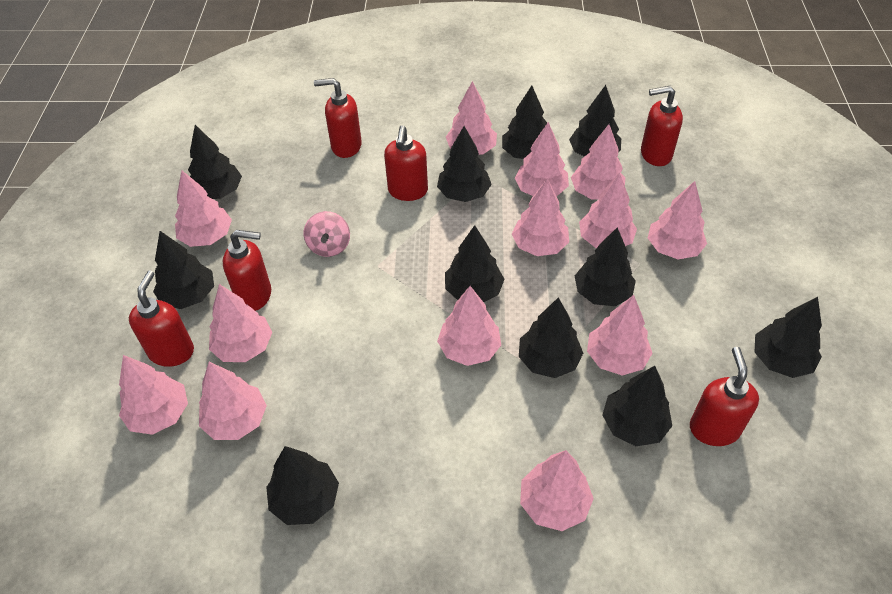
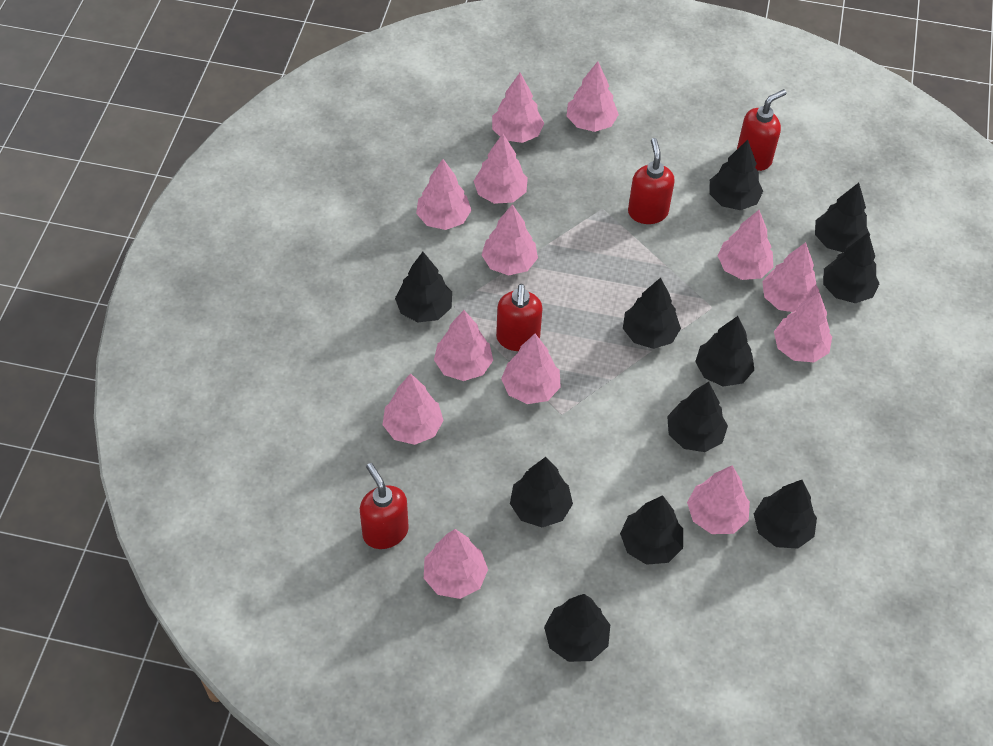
pink spinning top: 1 -> 0
red soap dispenser: 6 -> 4

